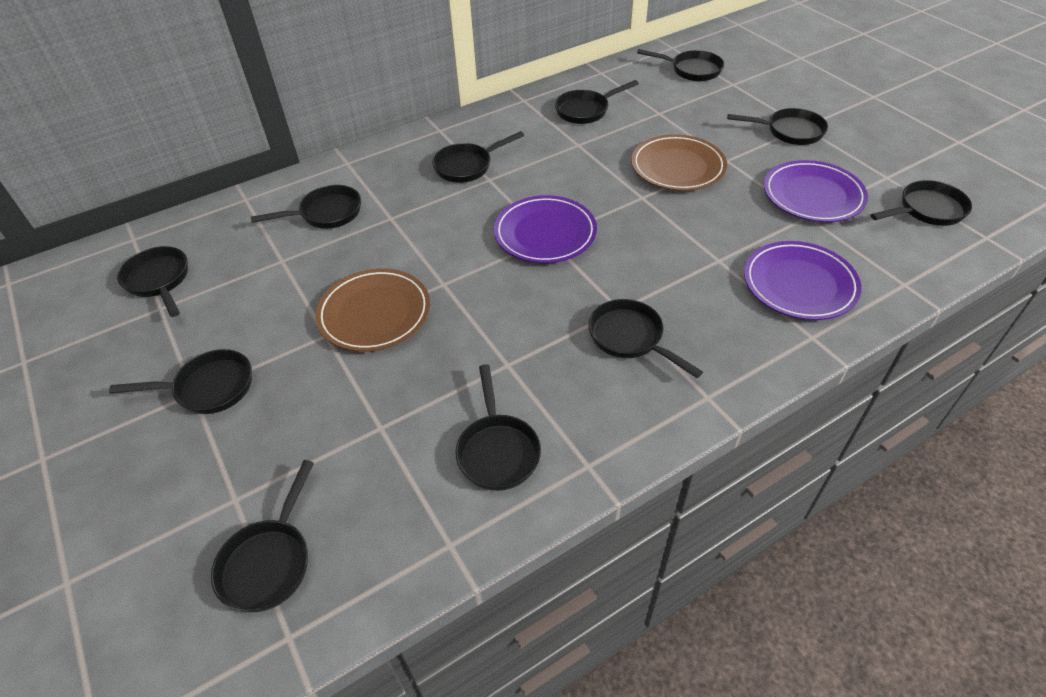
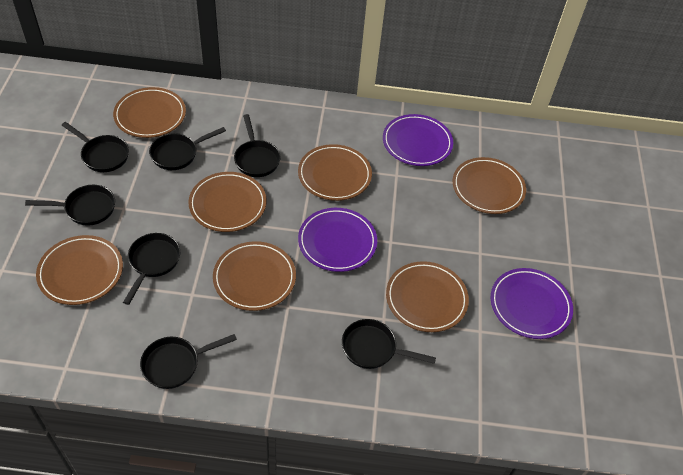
black pan: 11 -> 7
brown plate: 2 -> 7

